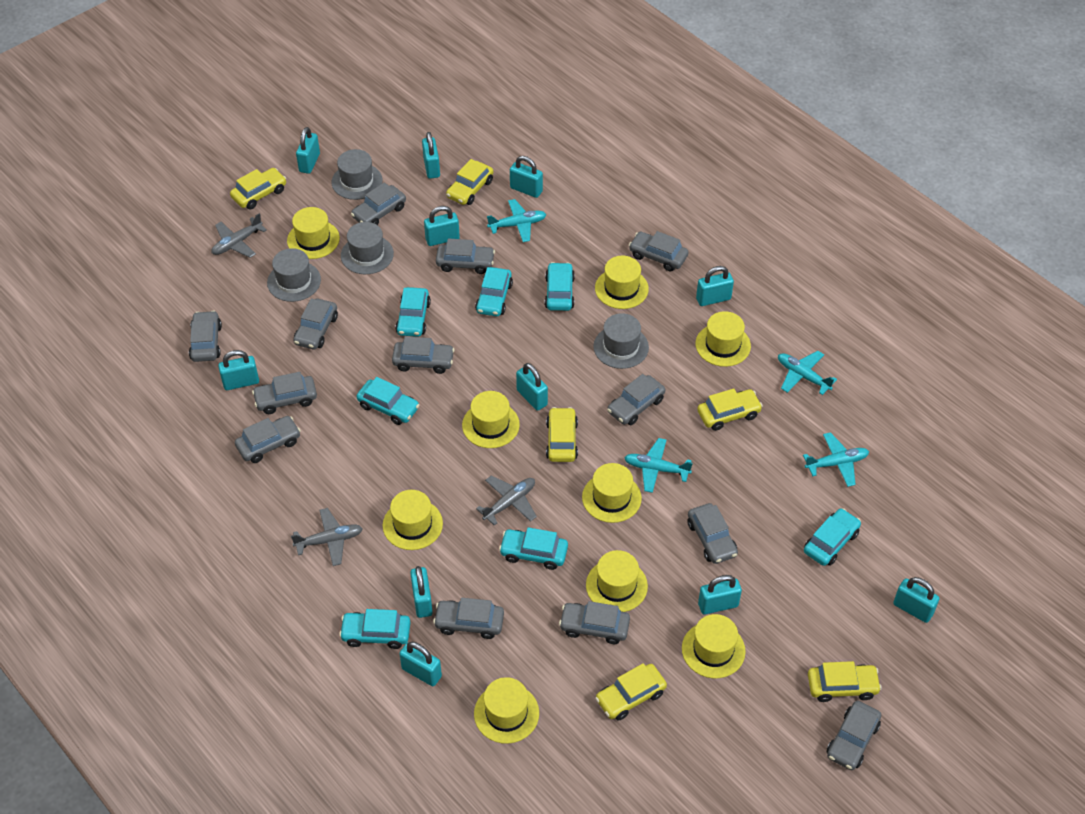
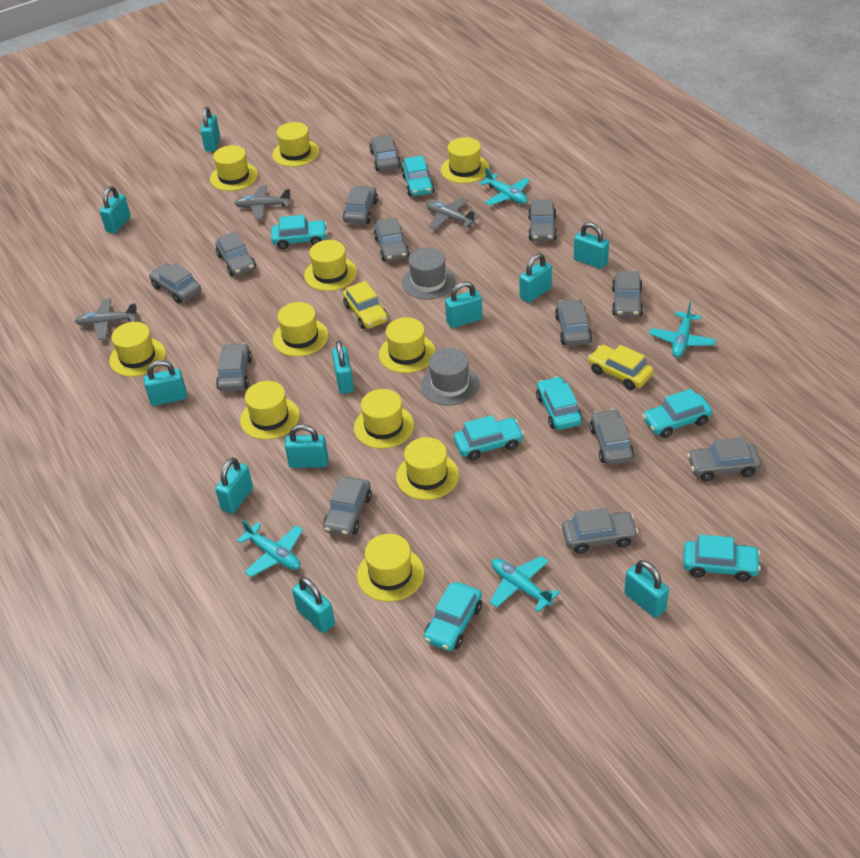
grey hat: 4 -> 2
yellow car: 6 -> 2
yellow hat: 9 -> 11

